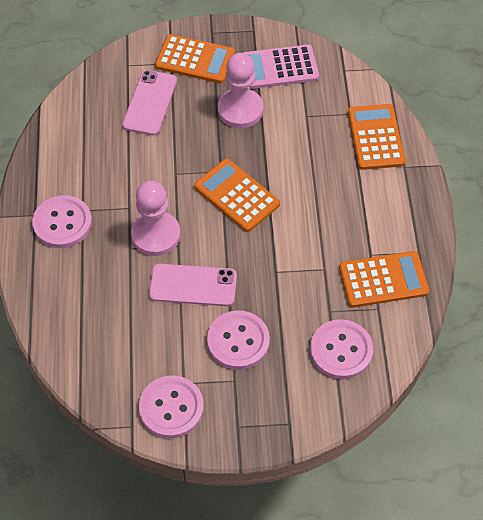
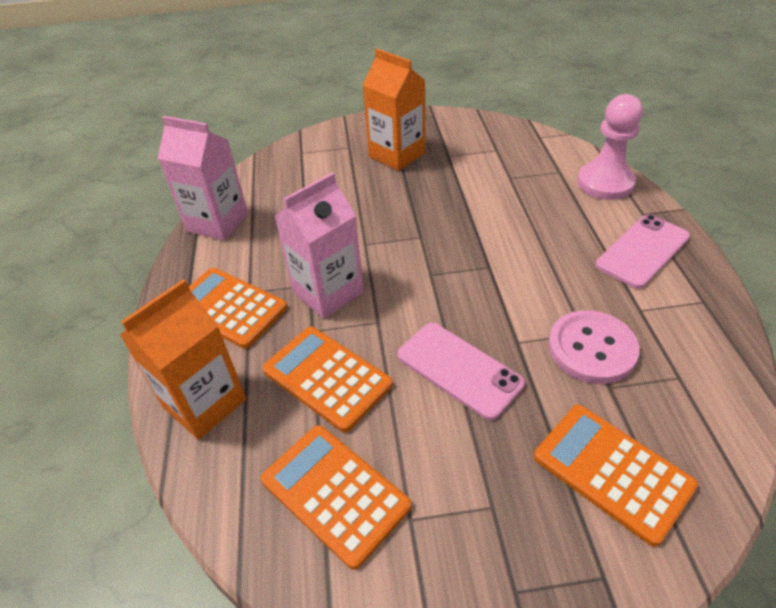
orange carton: 0 -> 2
pink button: 4 -> 1
pink calculator: 1 -> 0
pink carton: 0 -> 2
pink pawn: 2 -> 1

